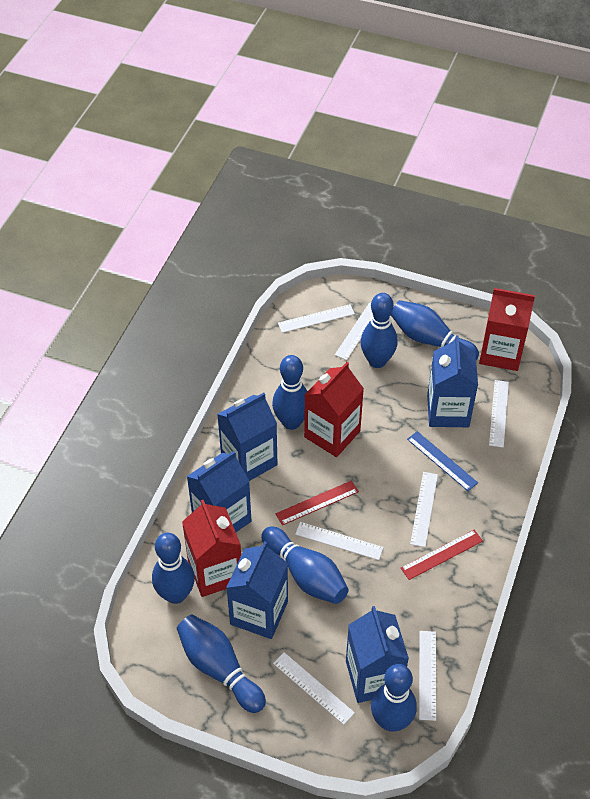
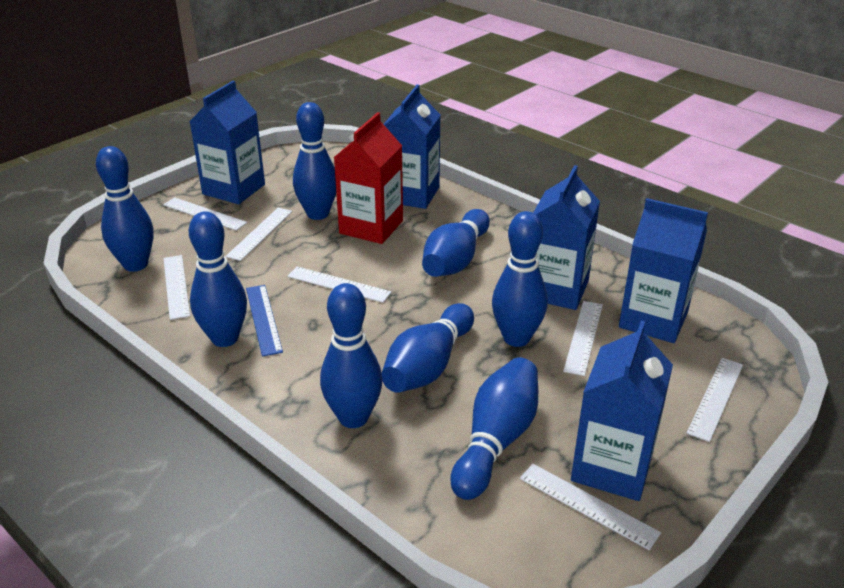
blue bowling pin: 7 -> 8
red carton: 3 -> 1
red ruler: 2 -> 0

